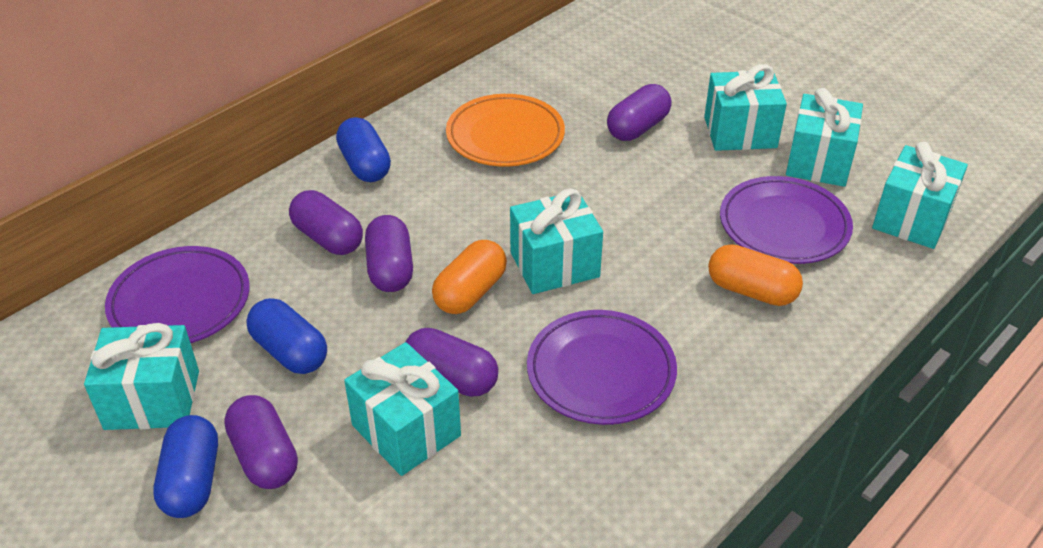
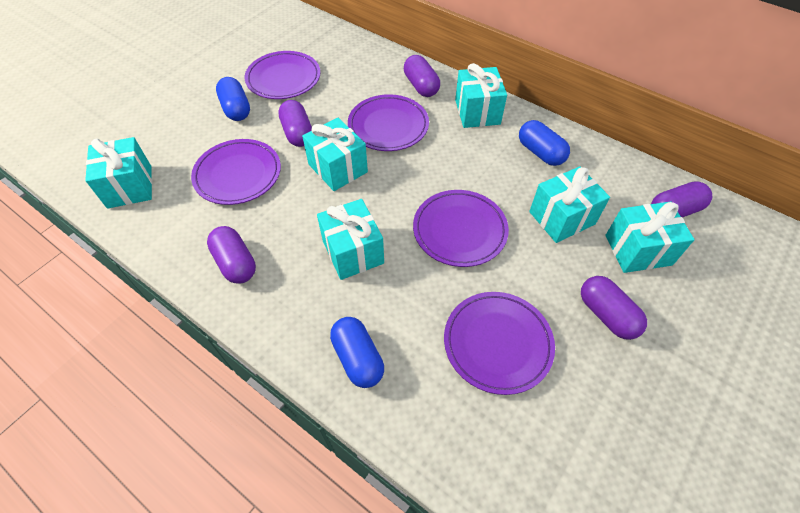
orange capsule: 2 -> 0
orange plate: 1 -> 0
purple plate: 3 -> 5

